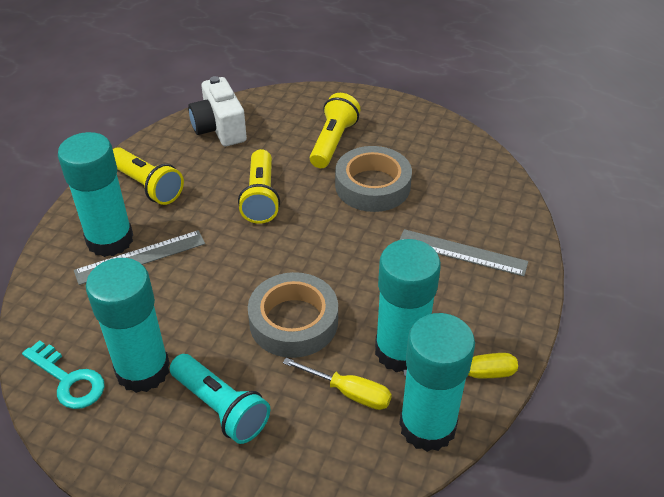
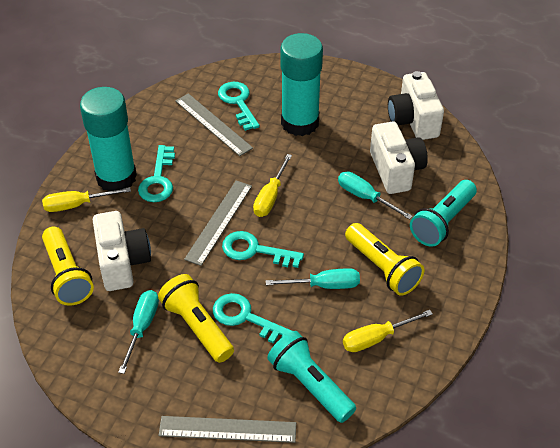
grey ruler: 2 -> 3
grey tape: 2 -> 0
turquoise flashlight: 1 -> 2
turquoise glue stick: 4 -> 2
turquoise key: 1 -> 4
turquoise screwdriver: 0 -> 3
white camera: 1 -> 3
yellow screwdriver: 2 -> 3

